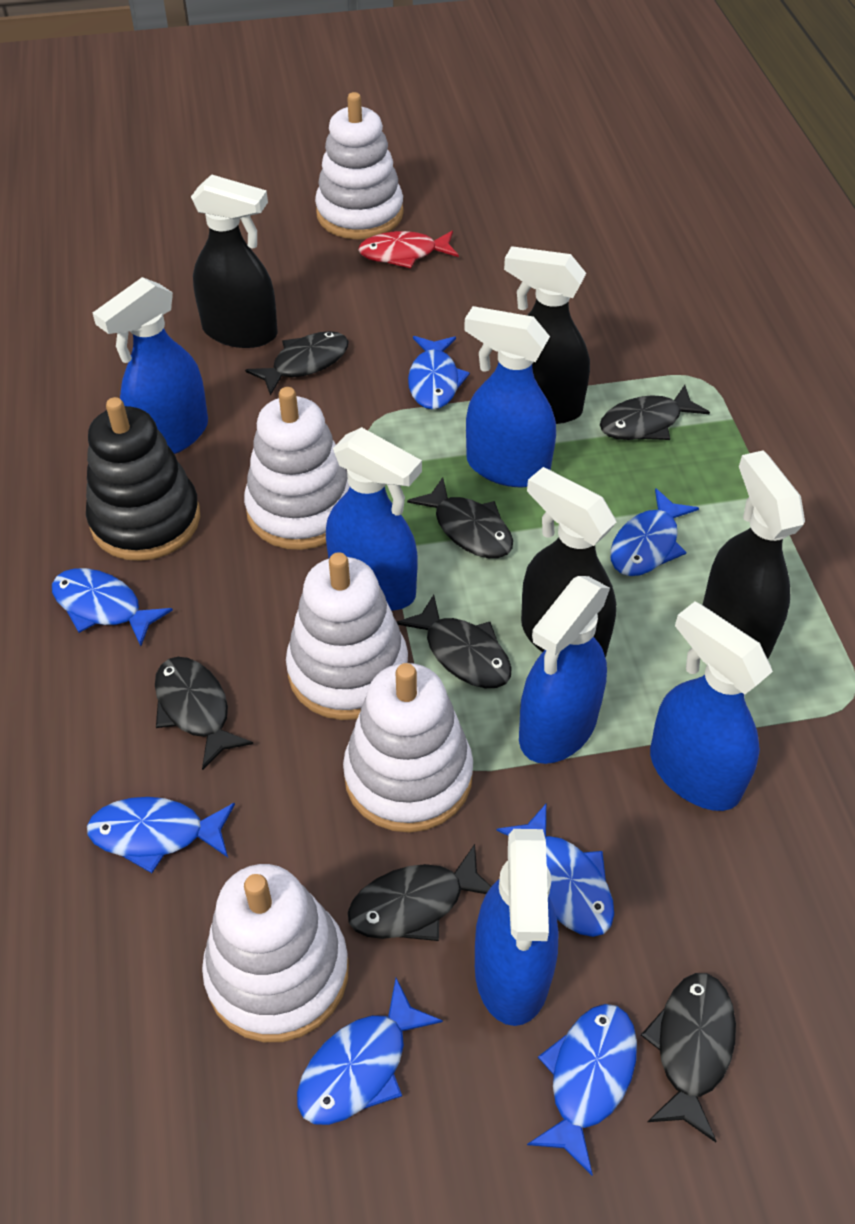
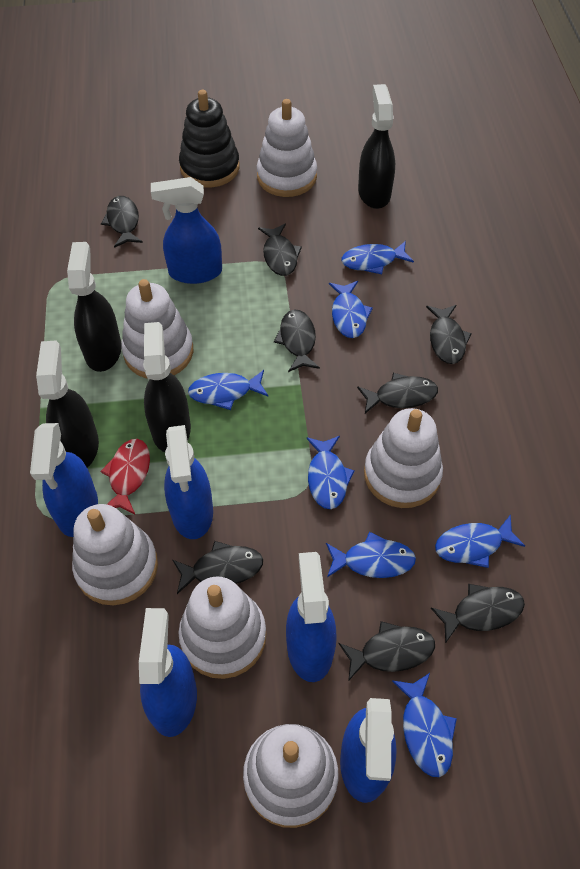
black fish: 7 -> 8
white stacking toy: 5 -> 6

